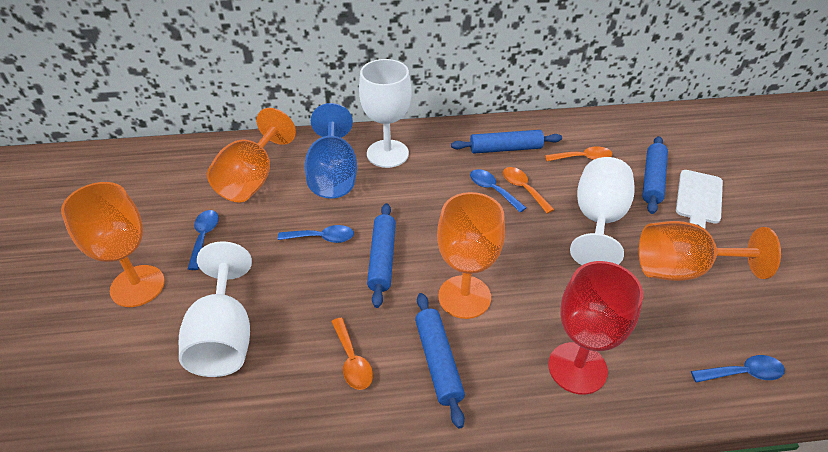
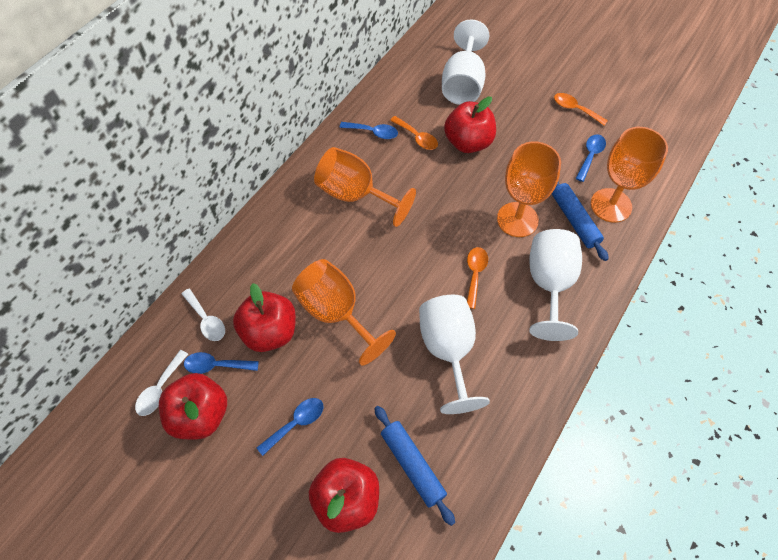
blue goblet: 1 -> 0
blue rolling pin: 4 -> 2
red apple: 0 -> 4
red goblet: 1 -> 0
white cutting board: 1 -> 0
white spoon: 0 -> 2

